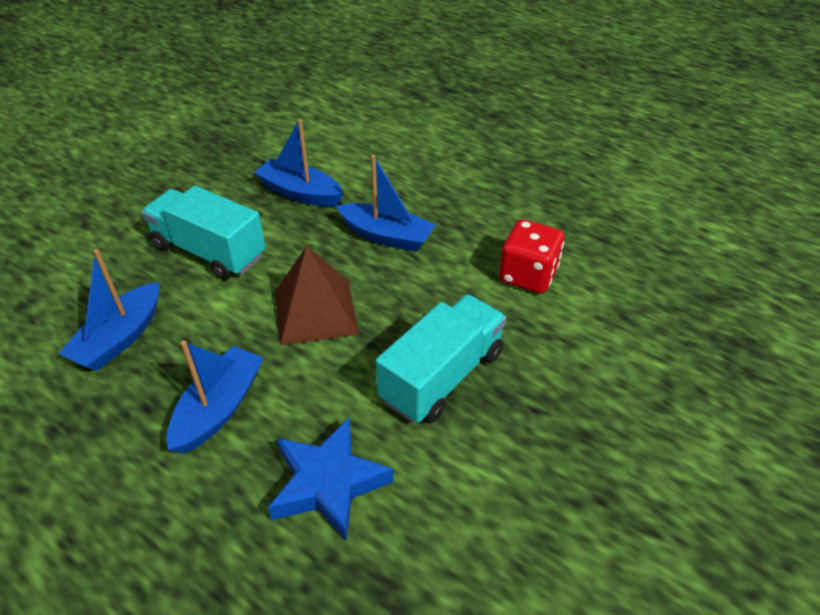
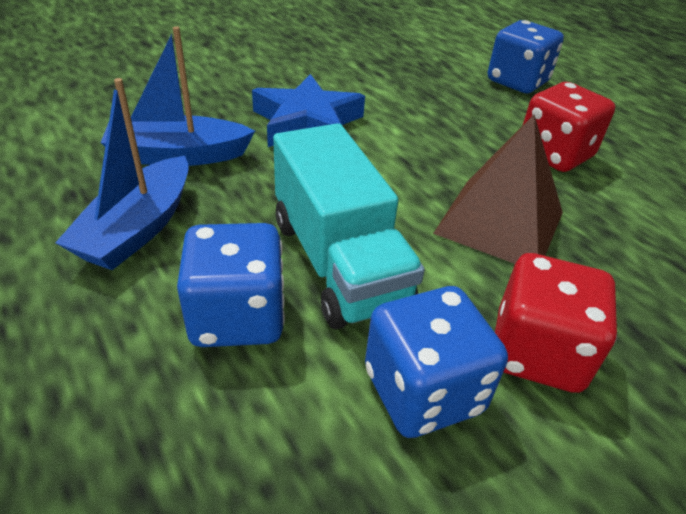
blue boat: 4 -> 2
blue dice: 0 -> 3
red dice: 1 -> 2
turquoise truck: 2 -> 1

